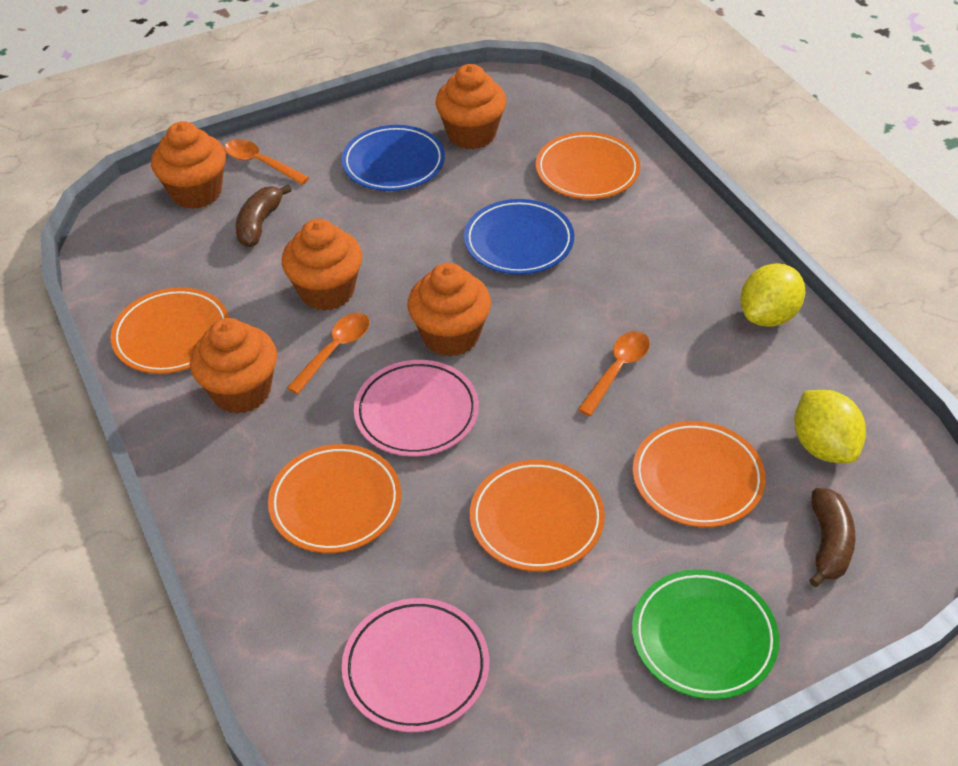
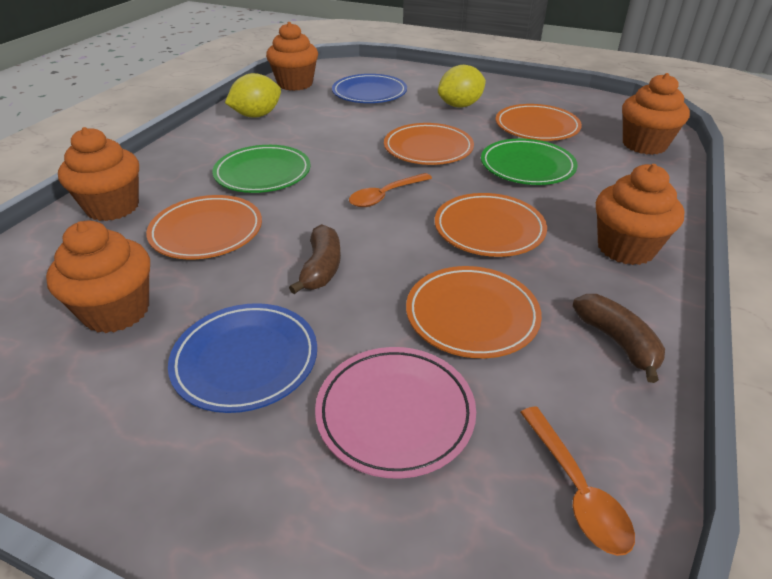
green plate: 1 -> 2
orange spoon: 3 -> 2
pink plate: 2 -> 1

